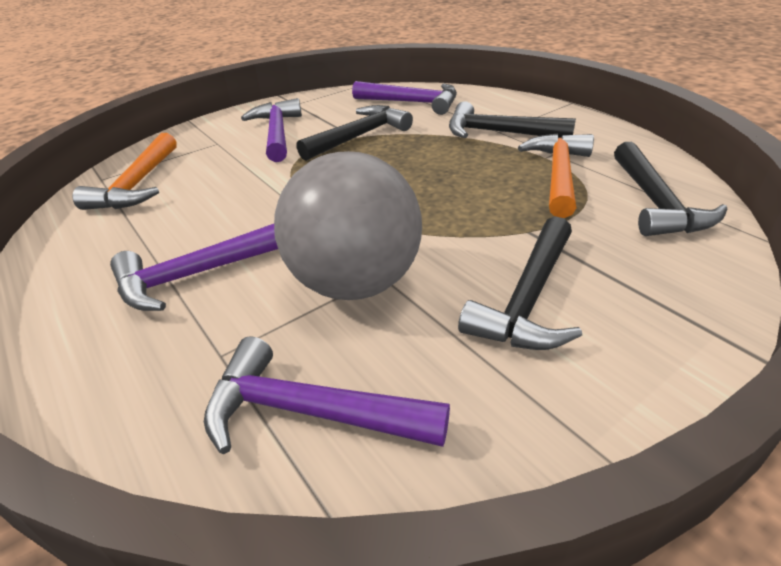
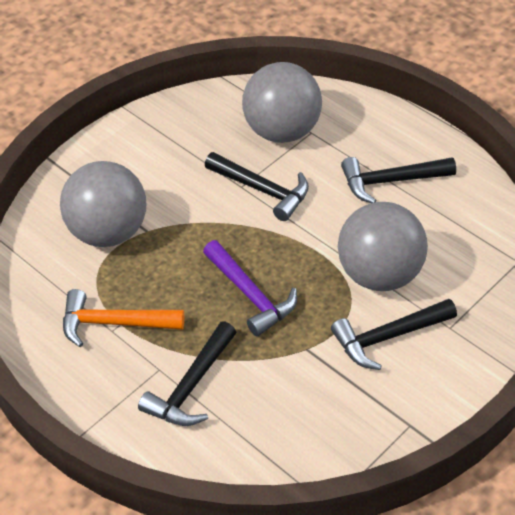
grey ball: 1 -> 3
orange hammer: 2 -> 1
purple hammer: 4 -> 1

